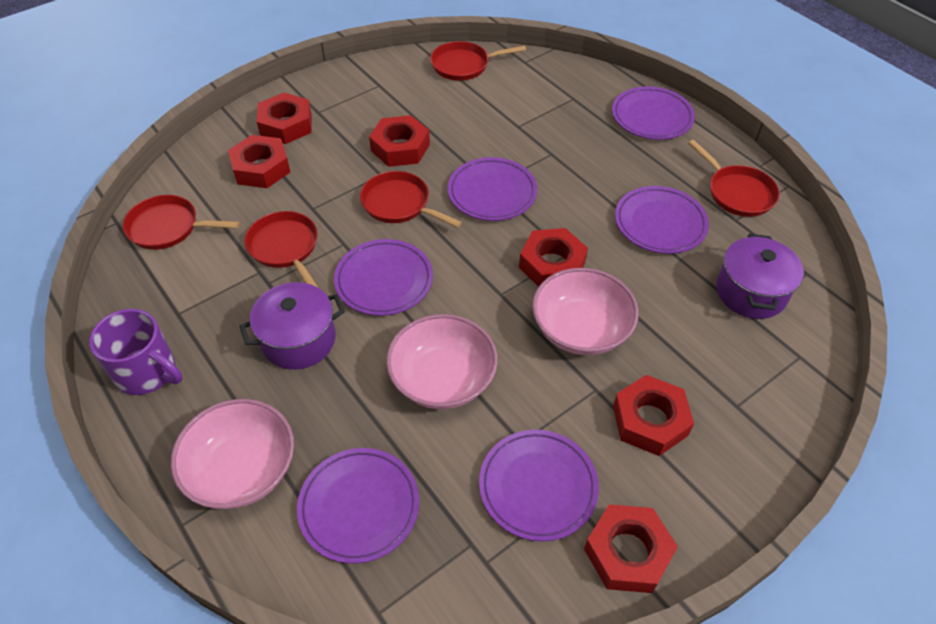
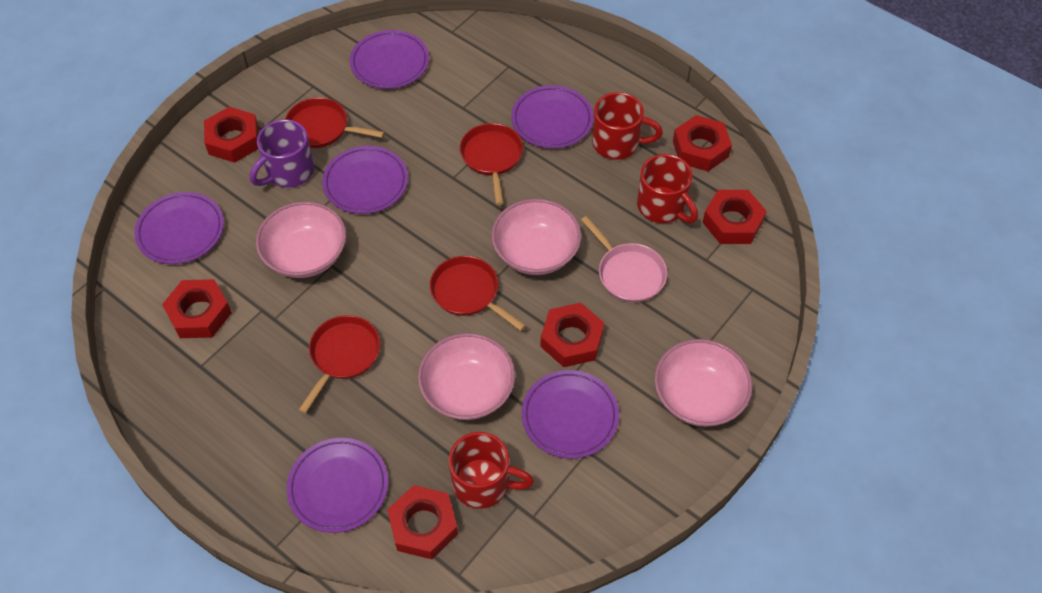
pink bowl: 3 -> 4
pink pan: 0 -> 1
purple pot: 2 -> 0
red mug: 0 -> 3
red pan: 5 -> 4

